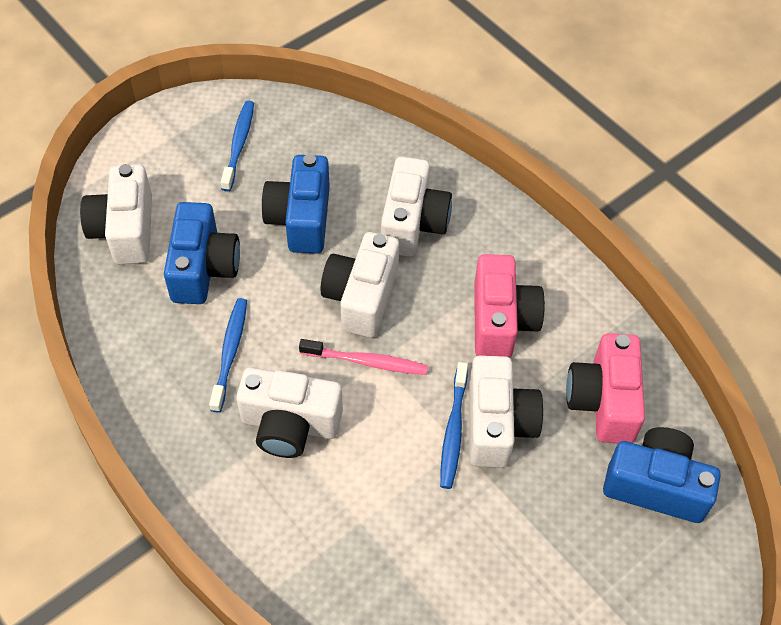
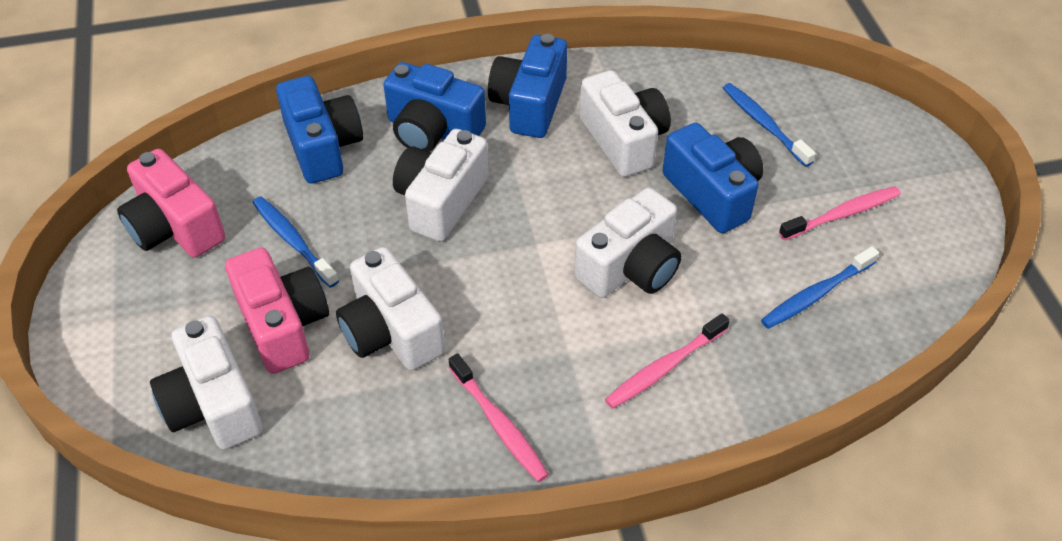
blue camera: 3 -> 4
pink toothbrush: 1 -> 3

